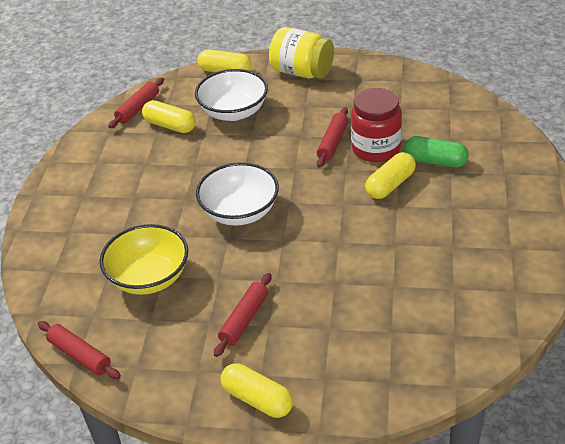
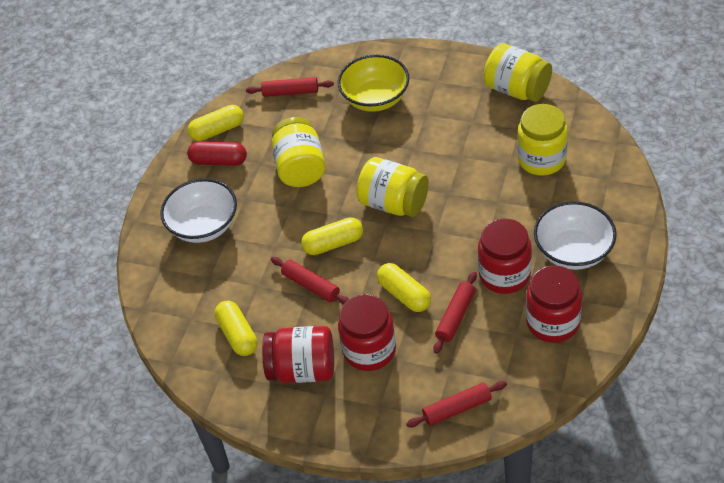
green capsule: 1 -> 0
red capsule: 0 -> 1
red jar: 1 -> 4
yellow jar: 1 -> 4

